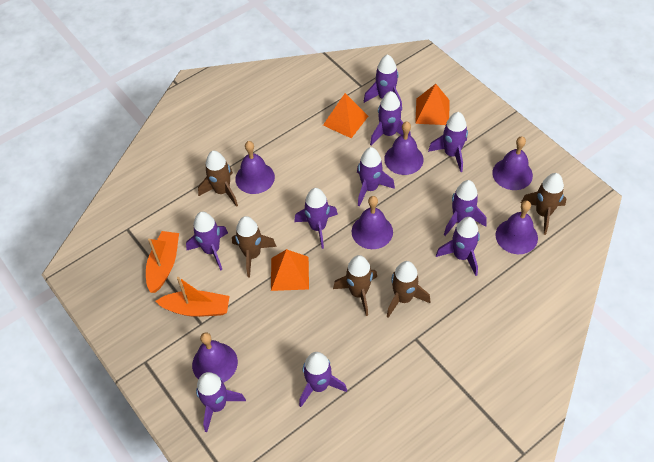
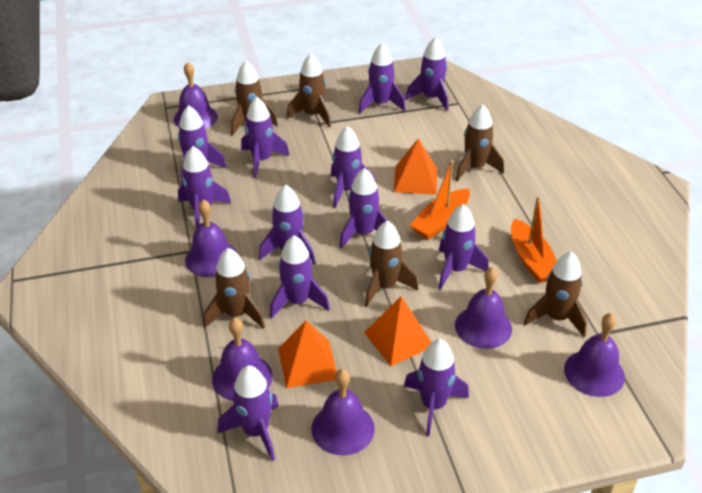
brown rocket: 5 -> 6
purple rocket: 10 -> 12

